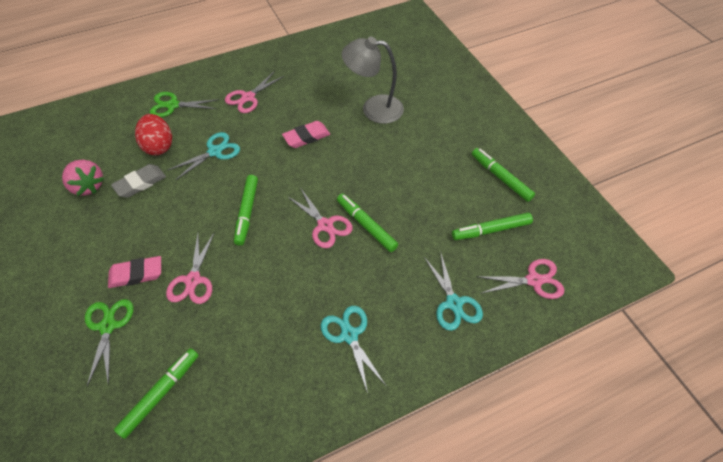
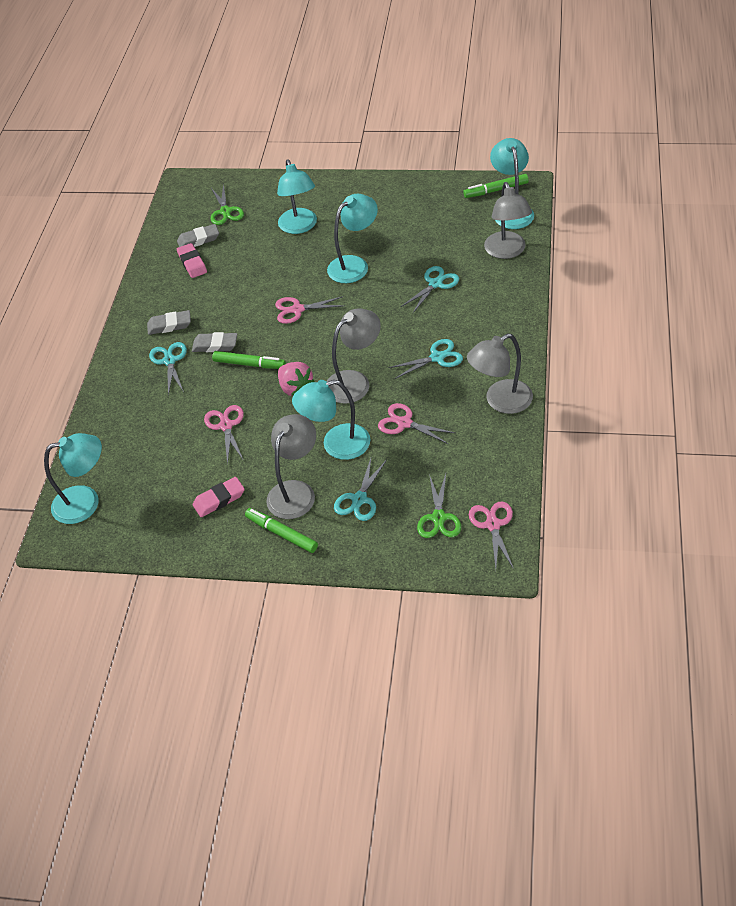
green marker: 5 -> 3
grey eraser: 1 -> 3
grey lamp: 1 -> 4
red egg: 1 -> 0
turquoise lamp: 0 -> 5
turquoise scissors: 3 -> 4

